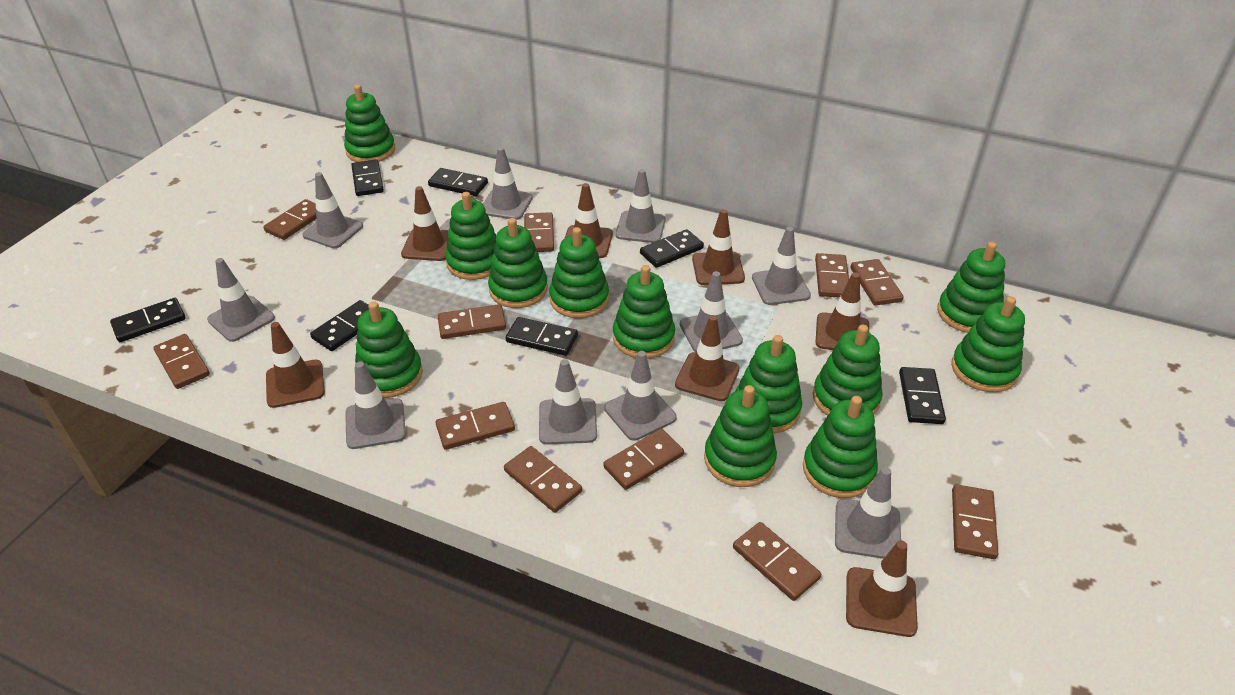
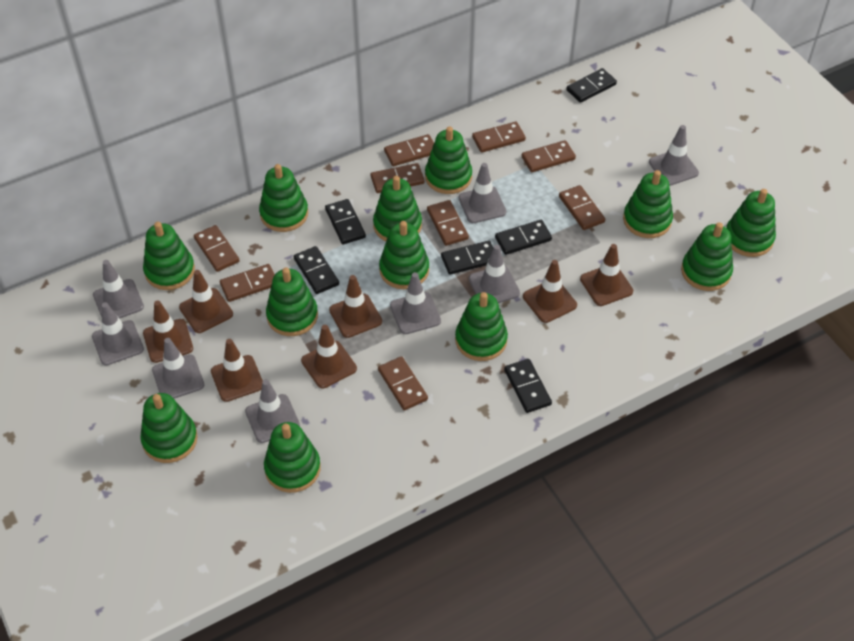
black domino: 7 -> 6
brown domino: 11 -> 9
grey traffic cone: 10 -> 8

